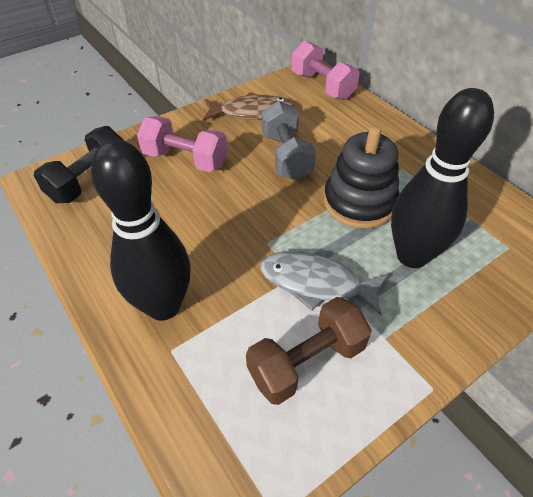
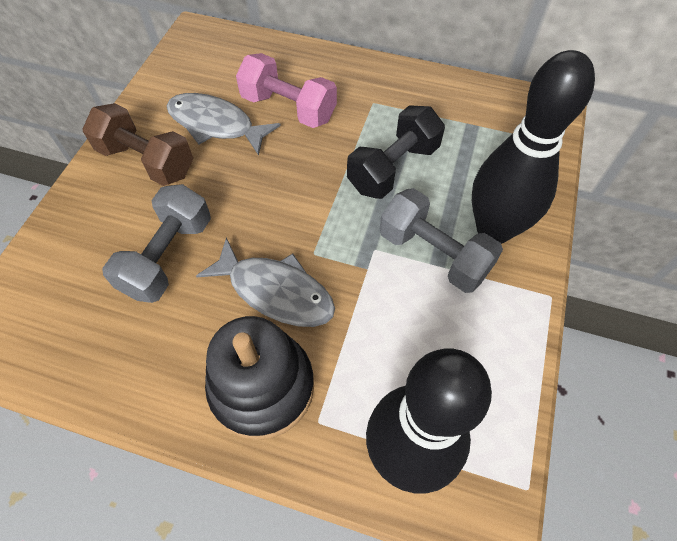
brown fish: 1 -> 0
grey dumbbell: 1 -> 2
grey fish: 1 -> 2
pink dumbbell: 2 -> 1

